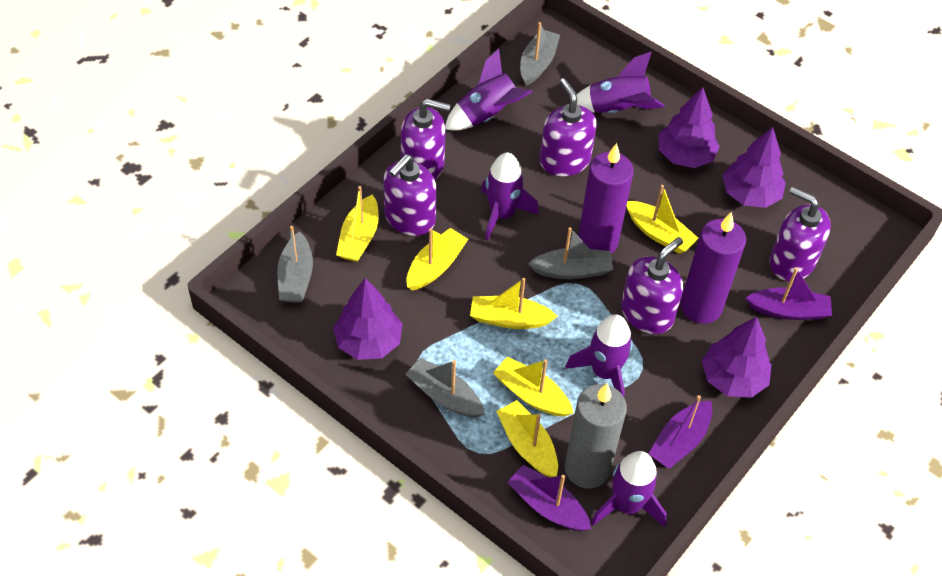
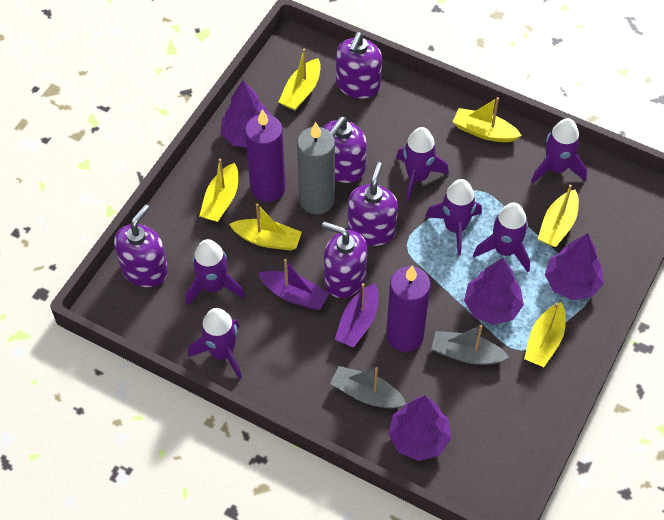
grey boat: 4 -> 2
purple boat: 3 -> 2
purple rocket: 5 -> 6

